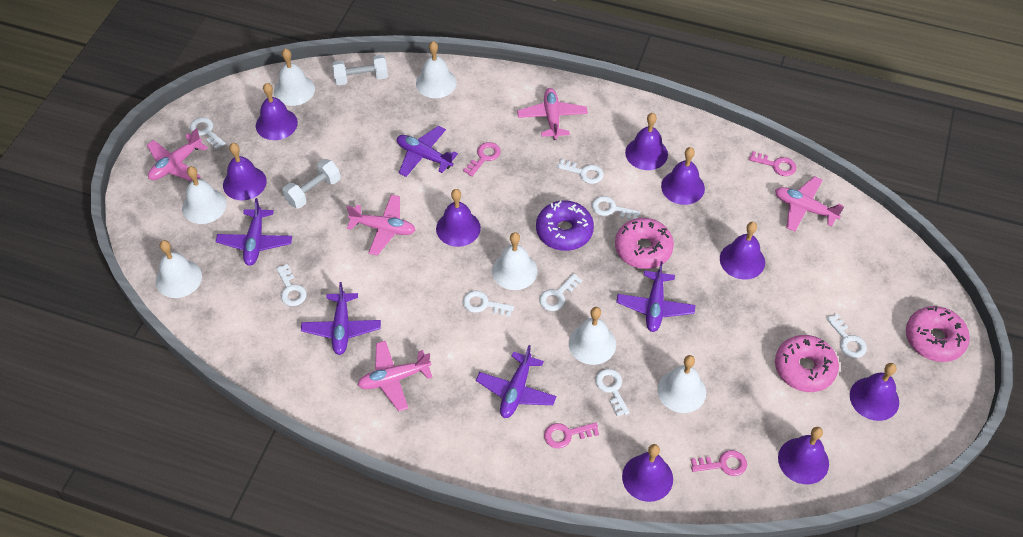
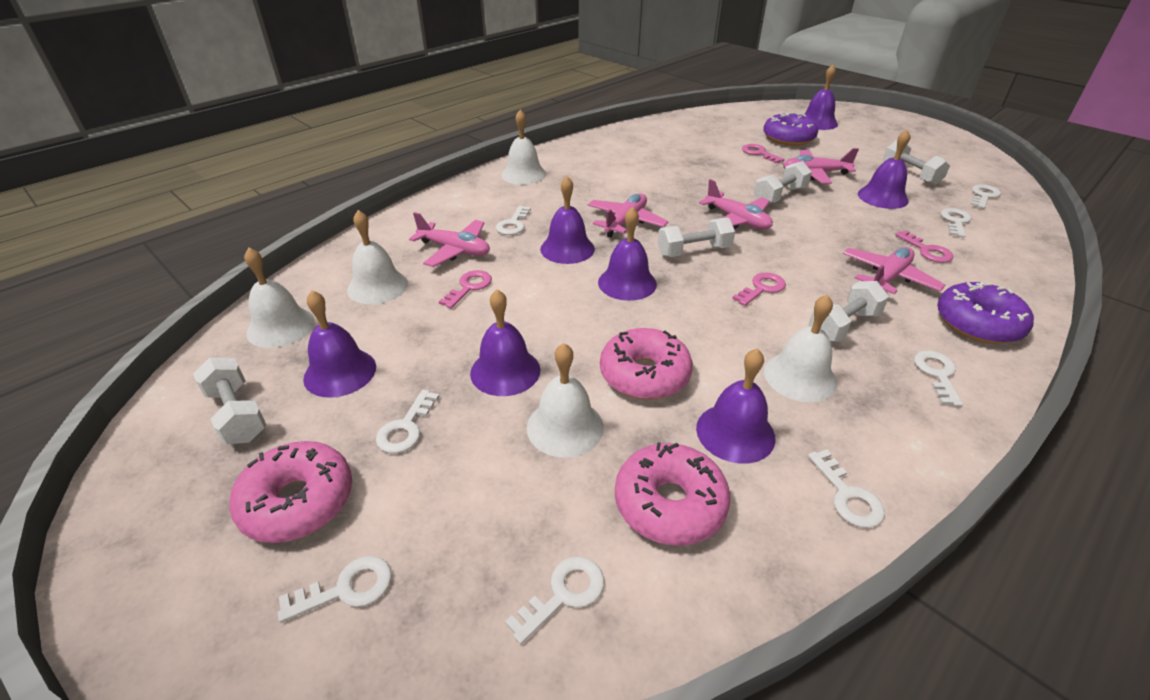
purple bell: 9 -> 7
purple donut: 1 -> 2
purple plane: 5 -> 0
white bell: 7 -> 5
white dumbbell: 2 -> 5

